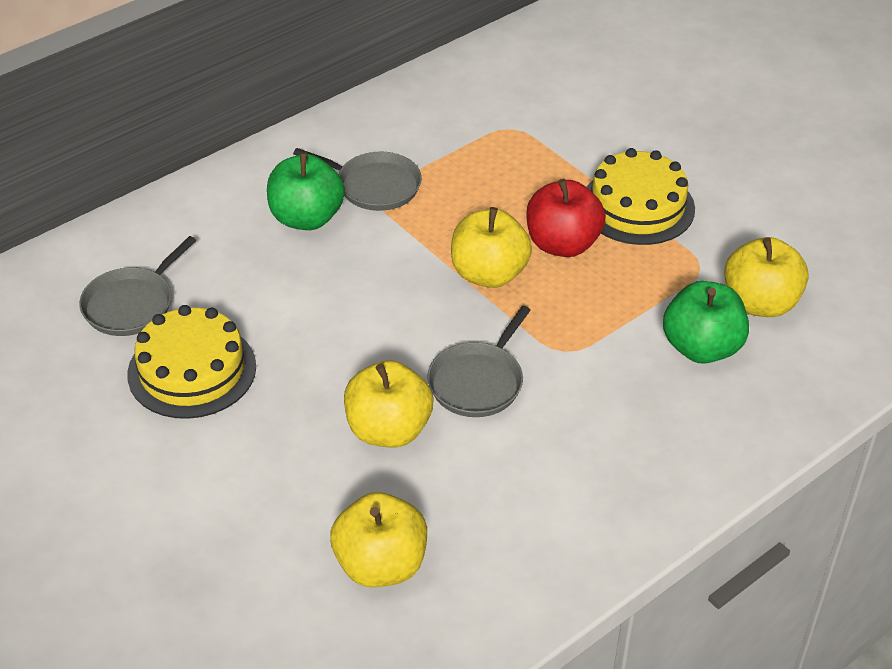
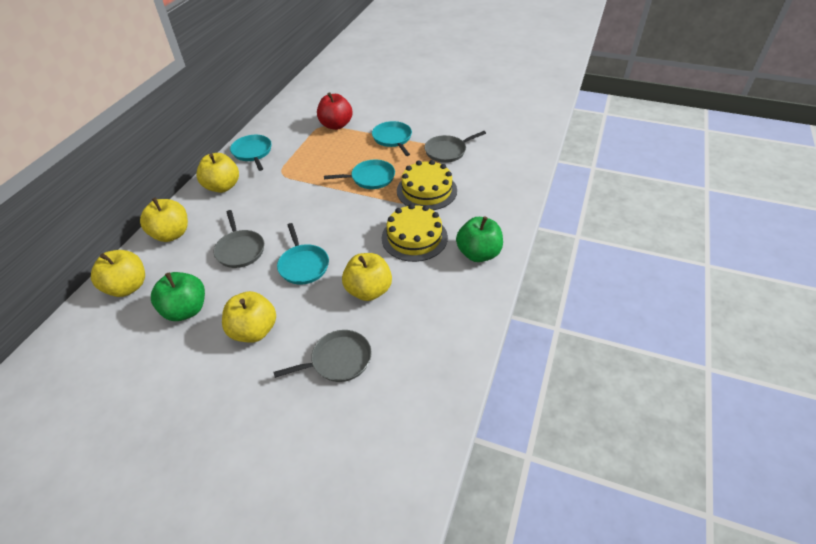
turquoise pan: 0 -> 4
yellow apple: 4 -> 5

